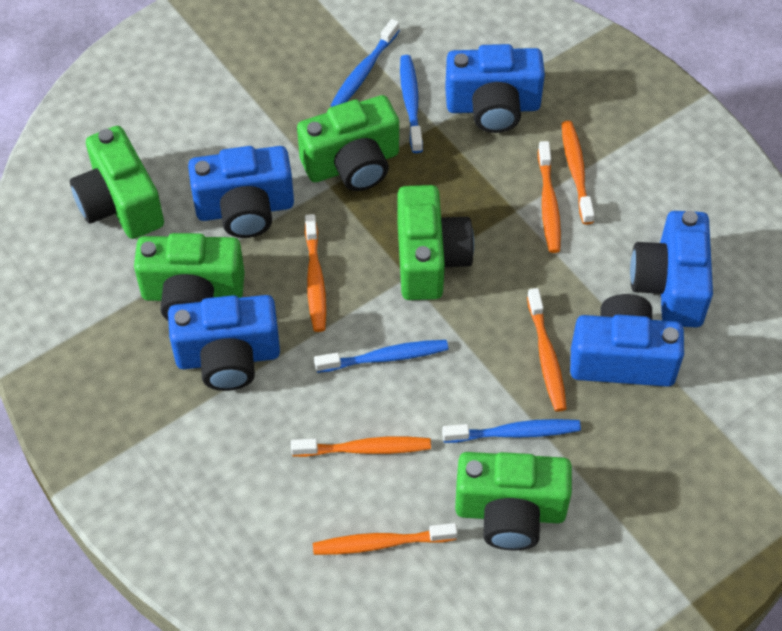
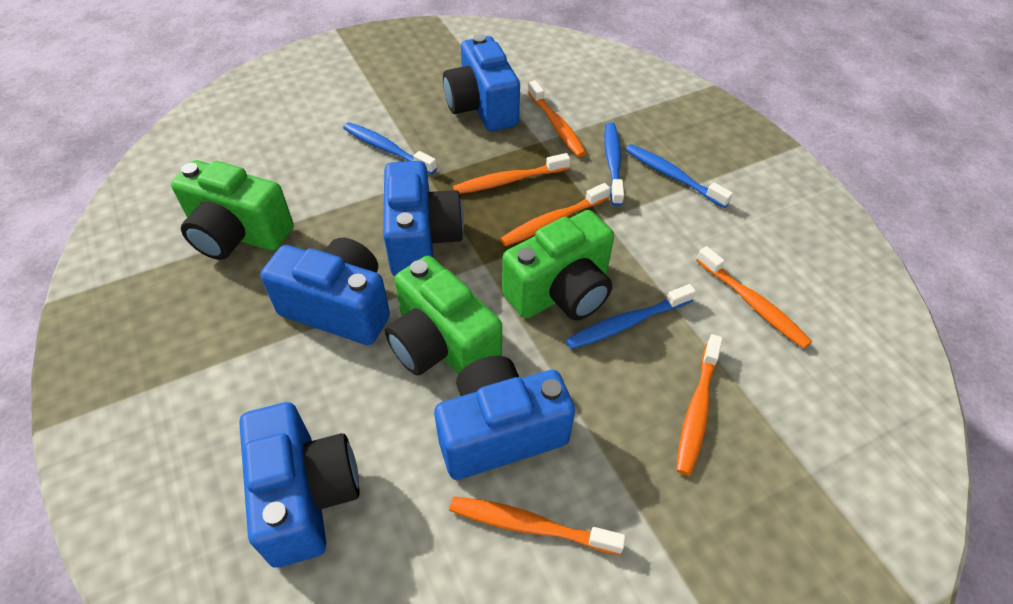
green camera: 5 -> 3

